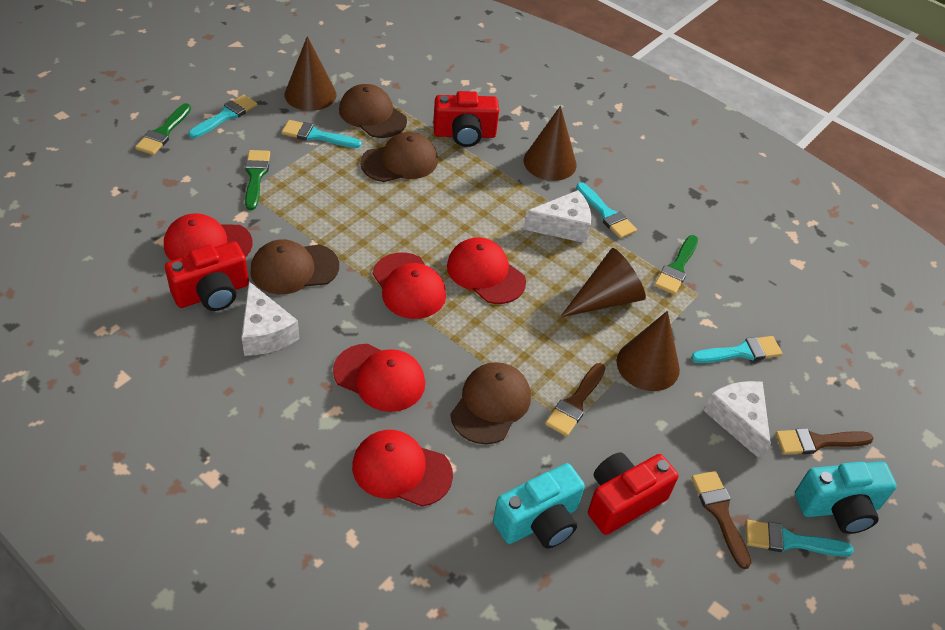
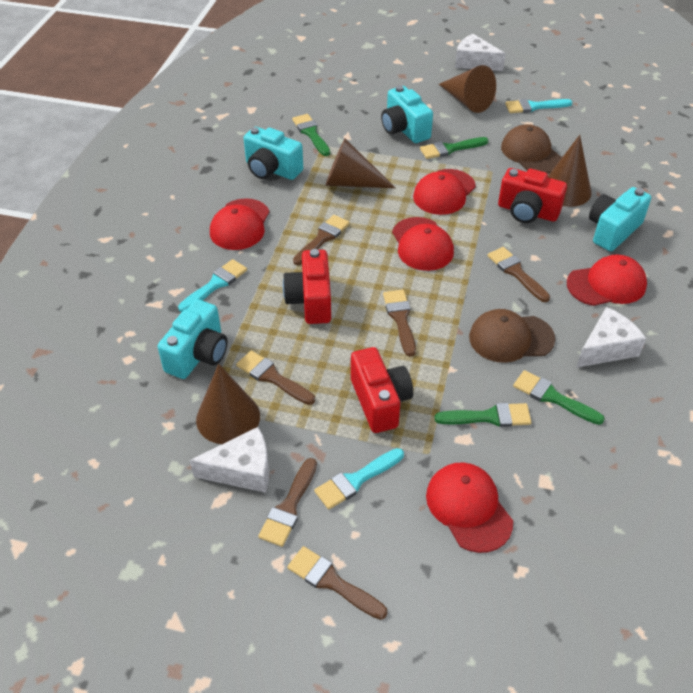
brown brush: 3 -> 6
brown cap: 4 -> 2
green brush: 3 -> 4
turquoise brush: 5 -> 3
turquoise camera: 2 -> 4

